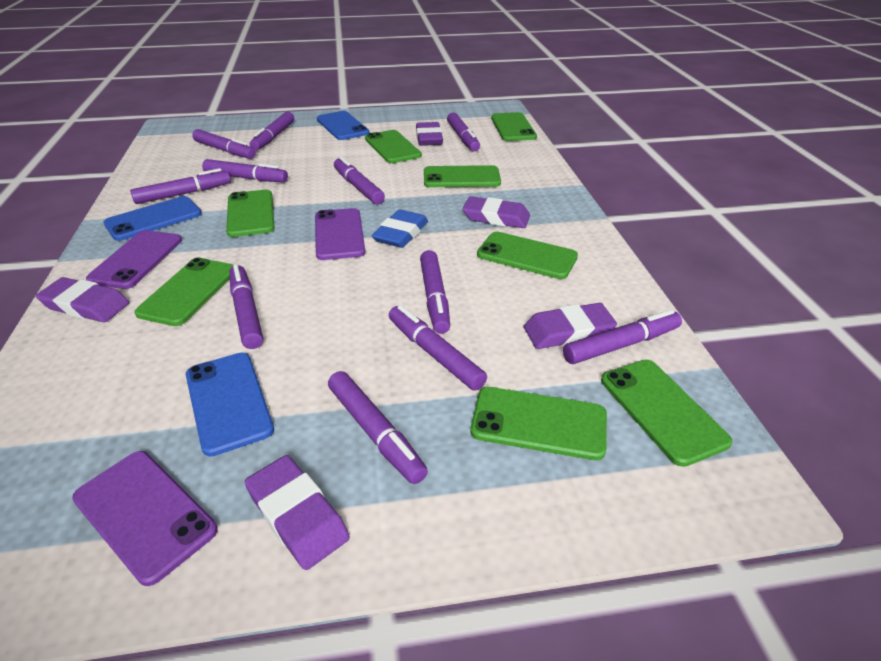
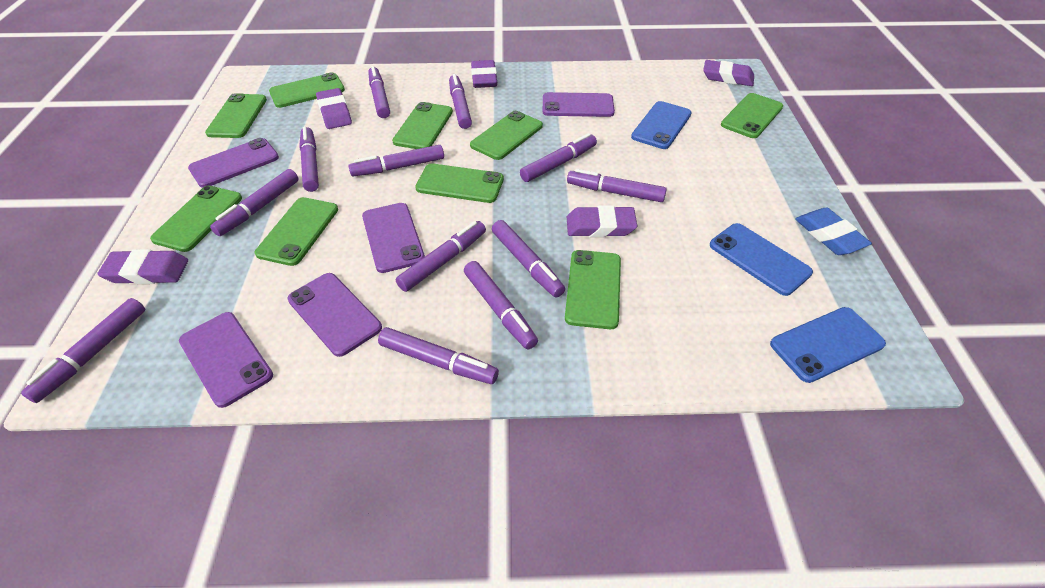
green phone: 8 -> 9
purple marker: 11 -> 12
purple phone: 3 -> 5

